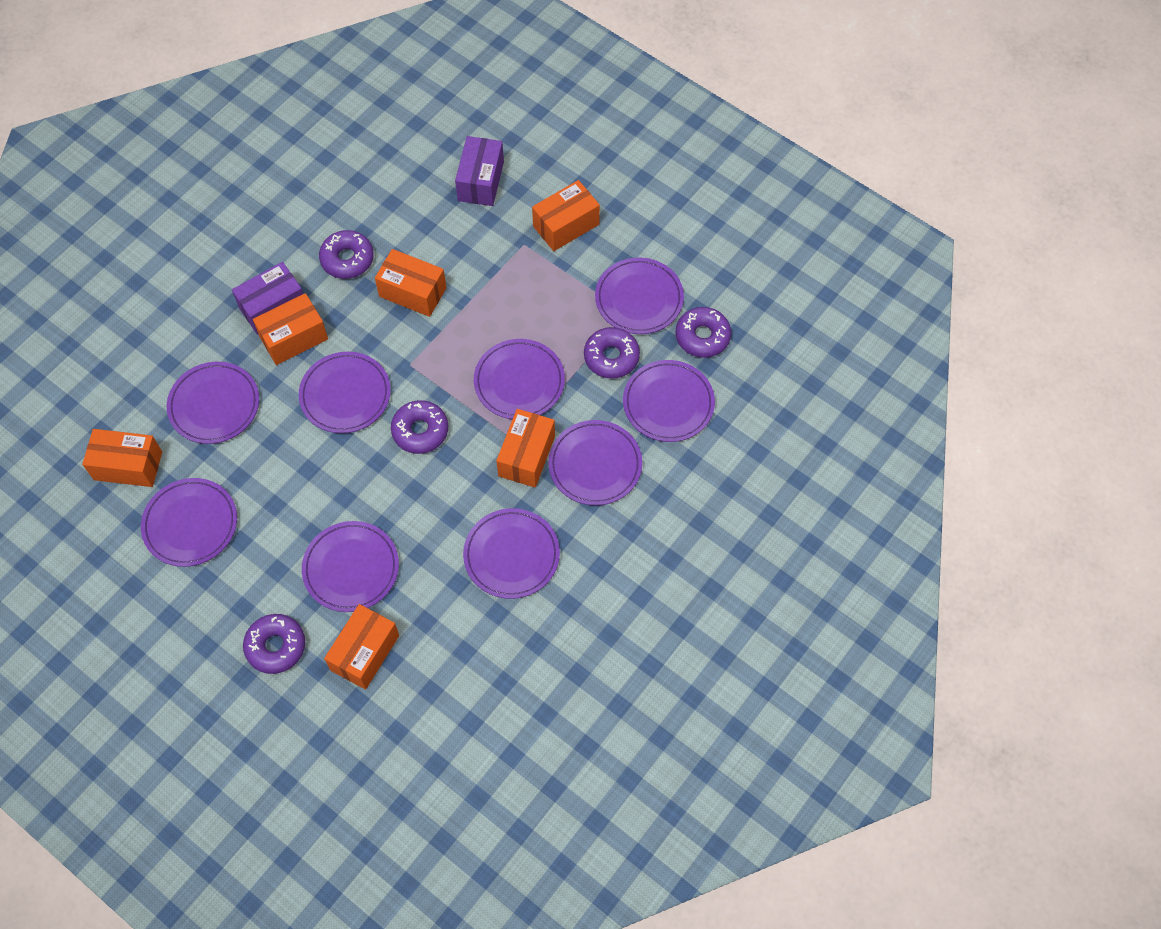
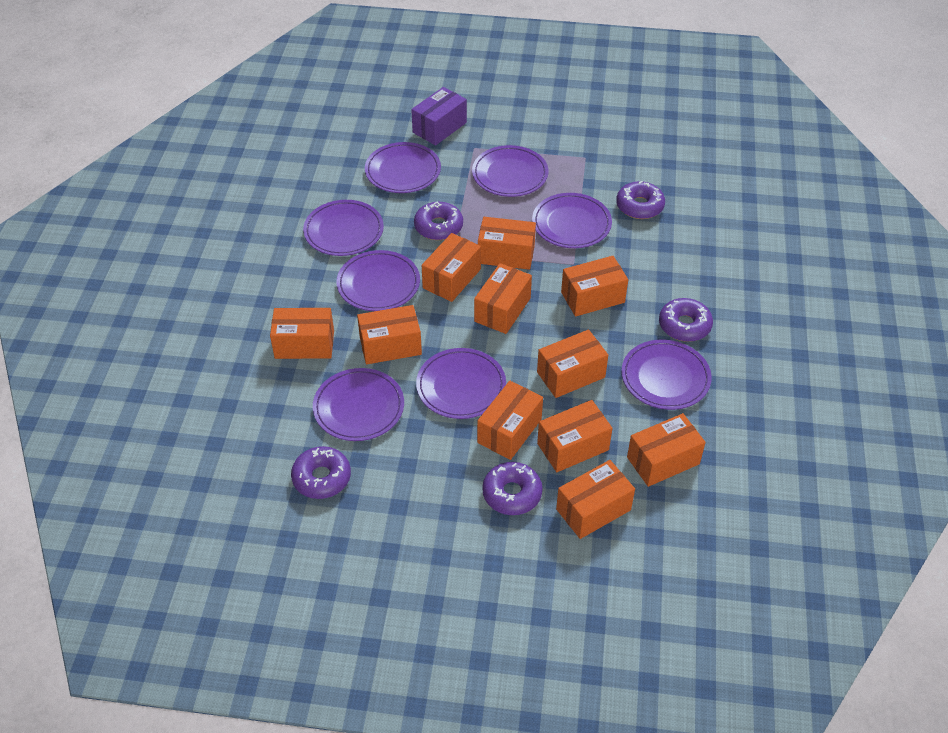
orange box: 6 -> 11
purple box: 2 -> 1
purple plate: 9 -> 8

